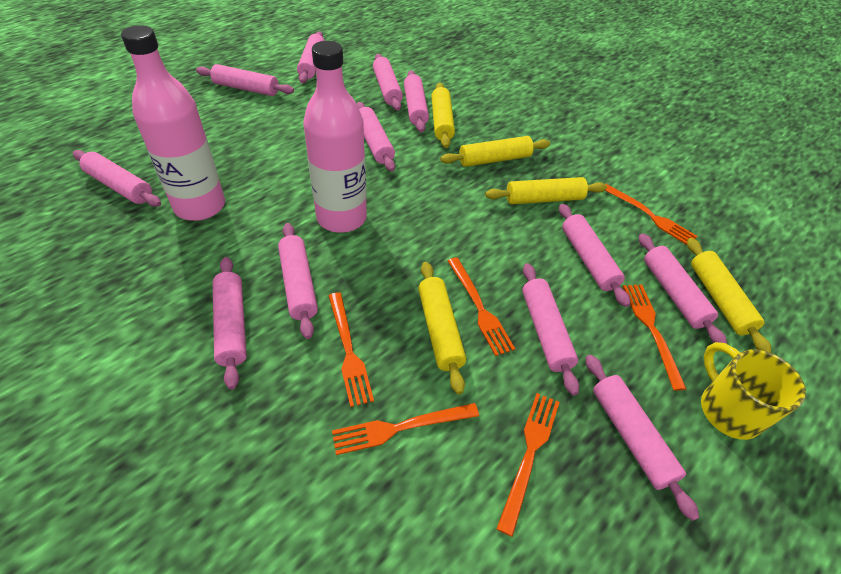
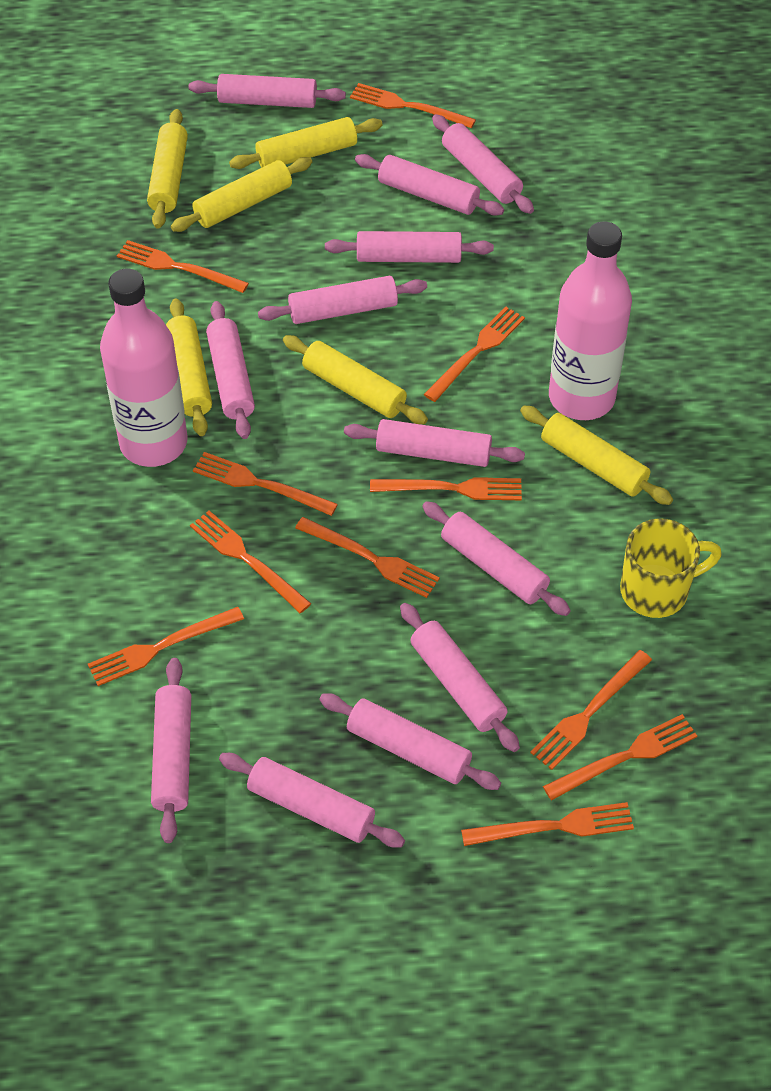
orange fork: 6 -> 11
yellow rolling pin: 5 -> 6

